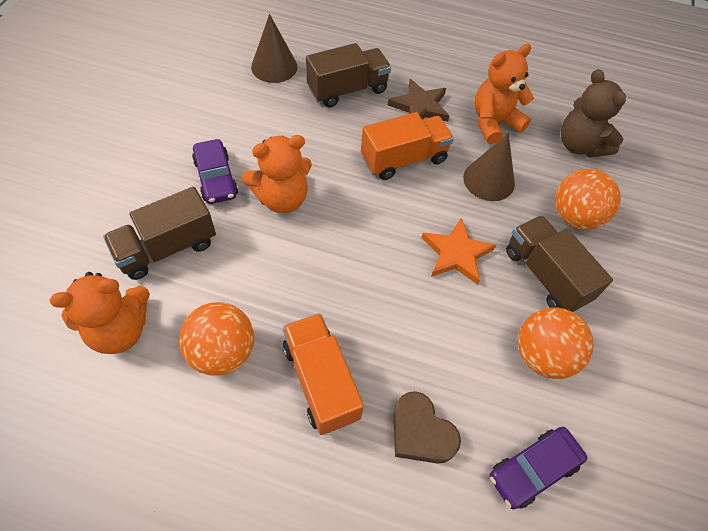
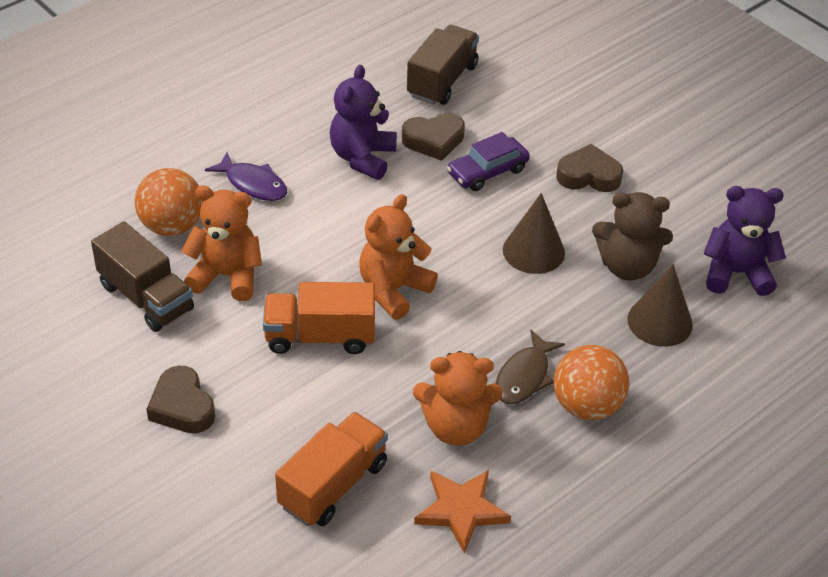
brown fish: 0 -> 1
brown heart: 1 -> 3
brown star: 1 -> 0
brown truck: 3 -> 2
orange ball: 3 -> 2
purple car: 2 -> 1
purple fish: 0 -> 1
purple teddy bear: 0 -> 2

